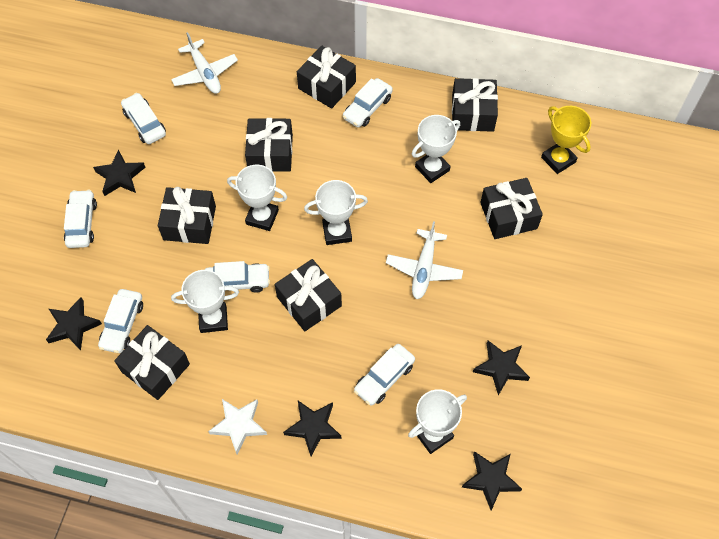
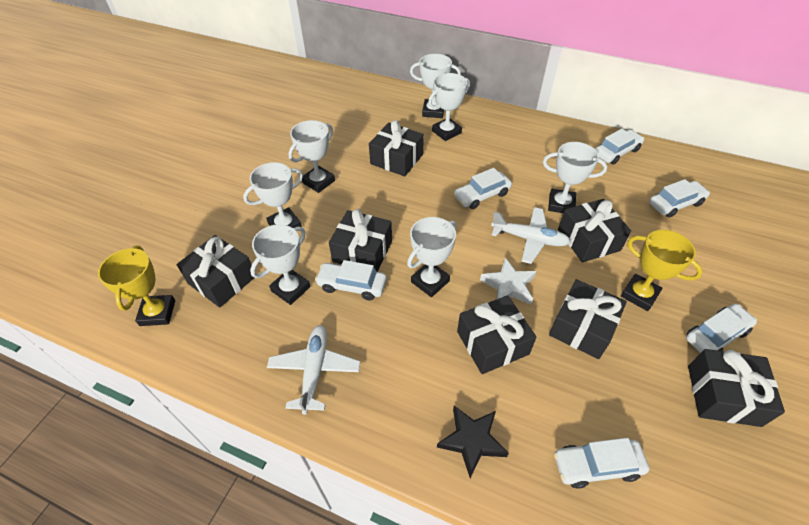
black star: 5 -> 1
white trophy: 5 -> 7
yellow trophy: 1 -> 2

